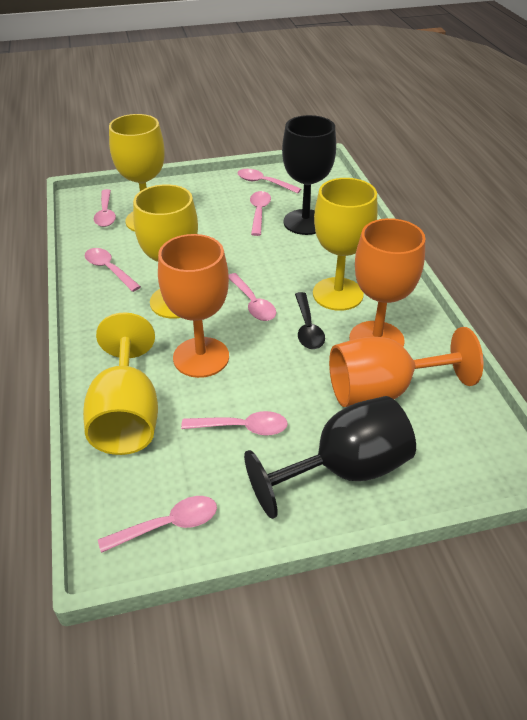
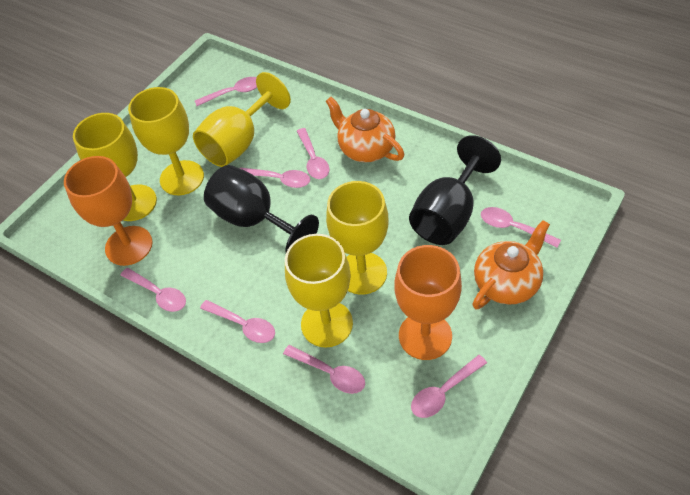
black spoon: 1 -> 0
orange goblet: 3 -> 2
orange teapot: 0 -> 2
pink spoon: 7 -> 8
yellow goblet: 4 -> 5

